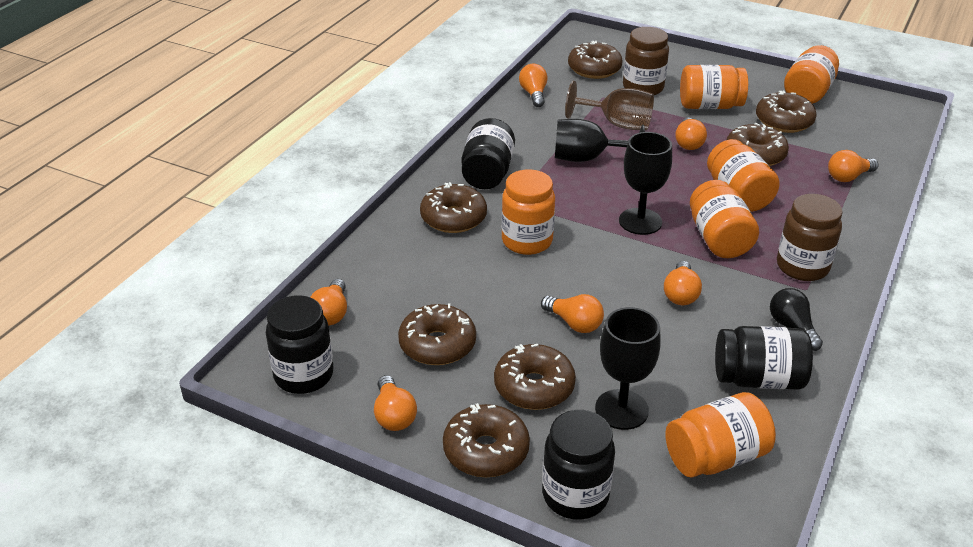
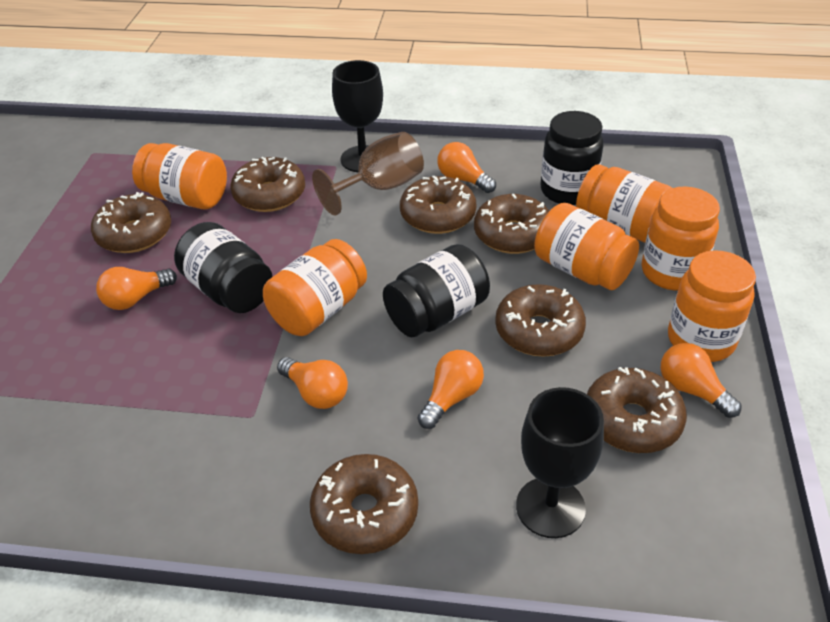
black goblet: 3 -> 2
black jar: 4 -> 3
black light bulb: 1 -> 0
brown jar: 2 -> 0
orange light bulb: 7 -> 5

